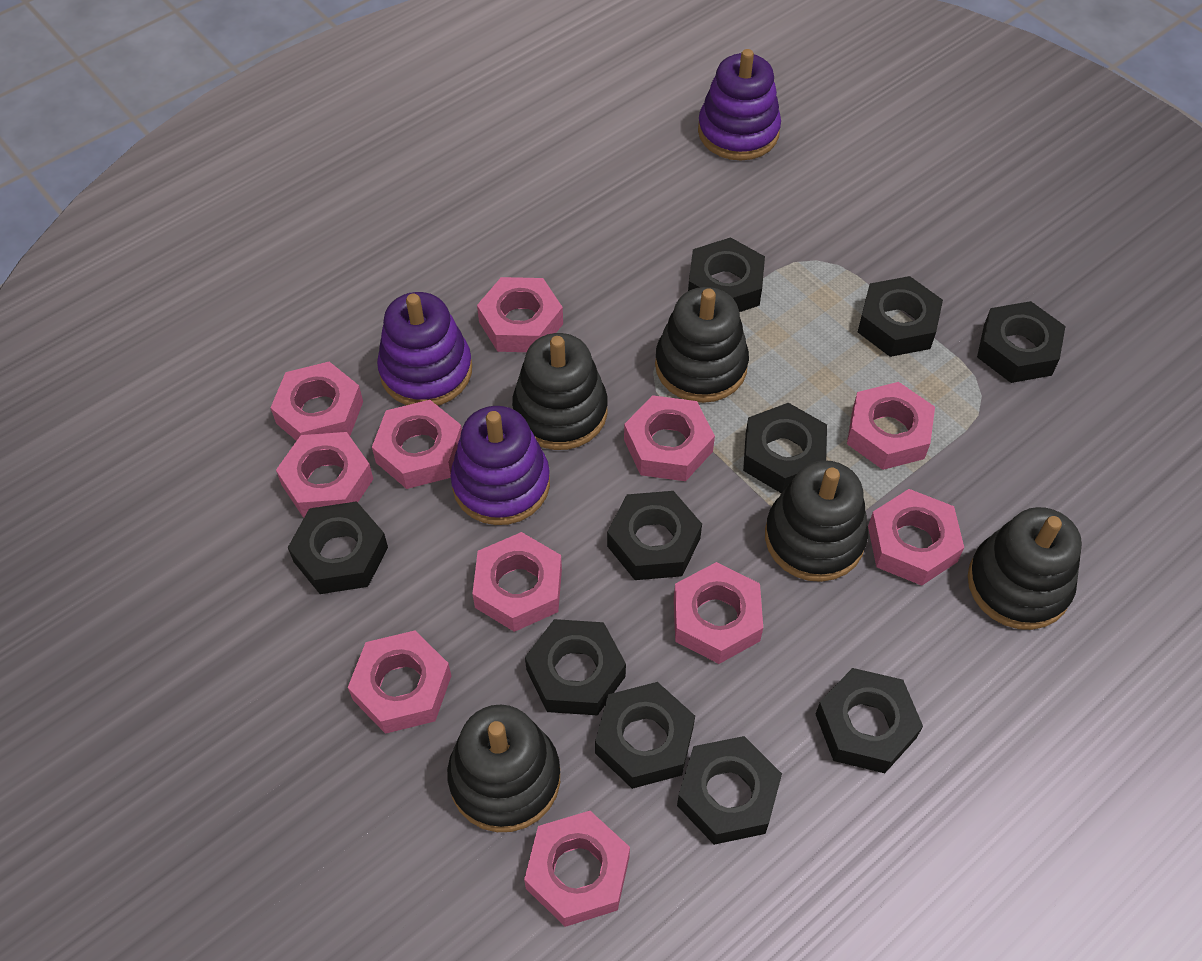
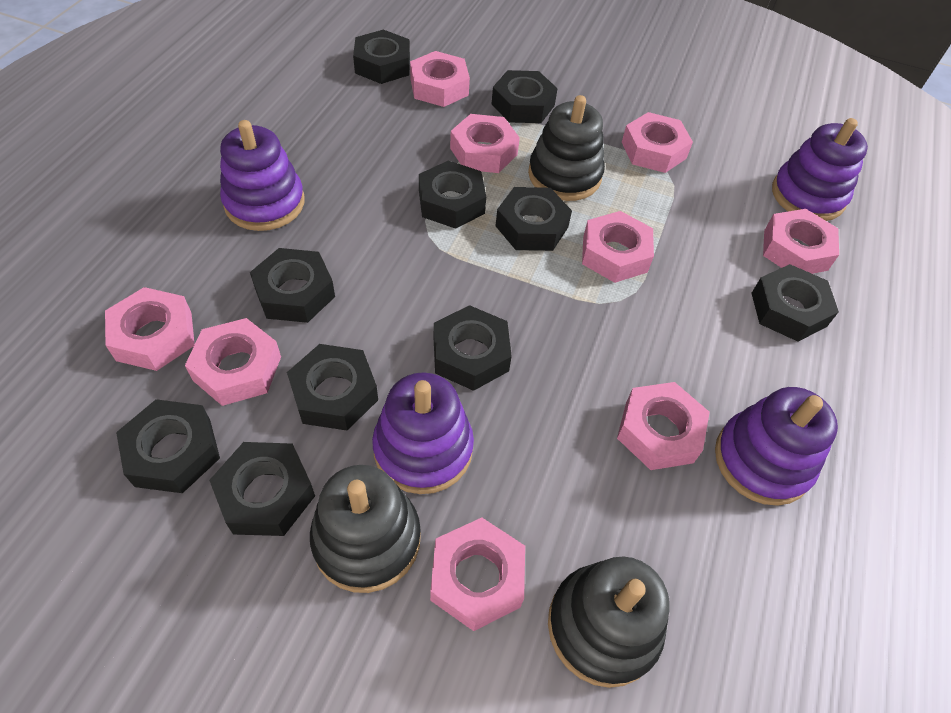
black stacking toy: 5 -> 3
pink nut: 11 -> 9
purple stacking toy: 3 -> 4

